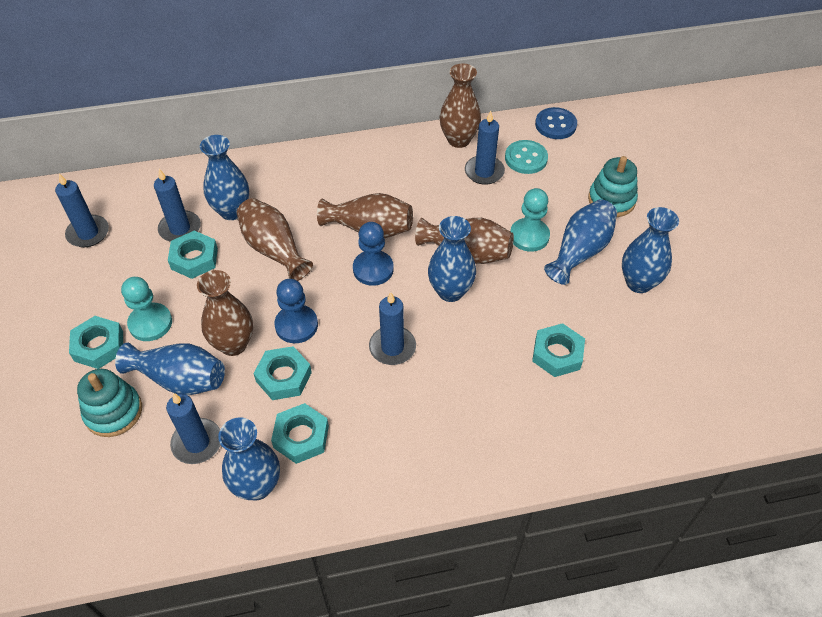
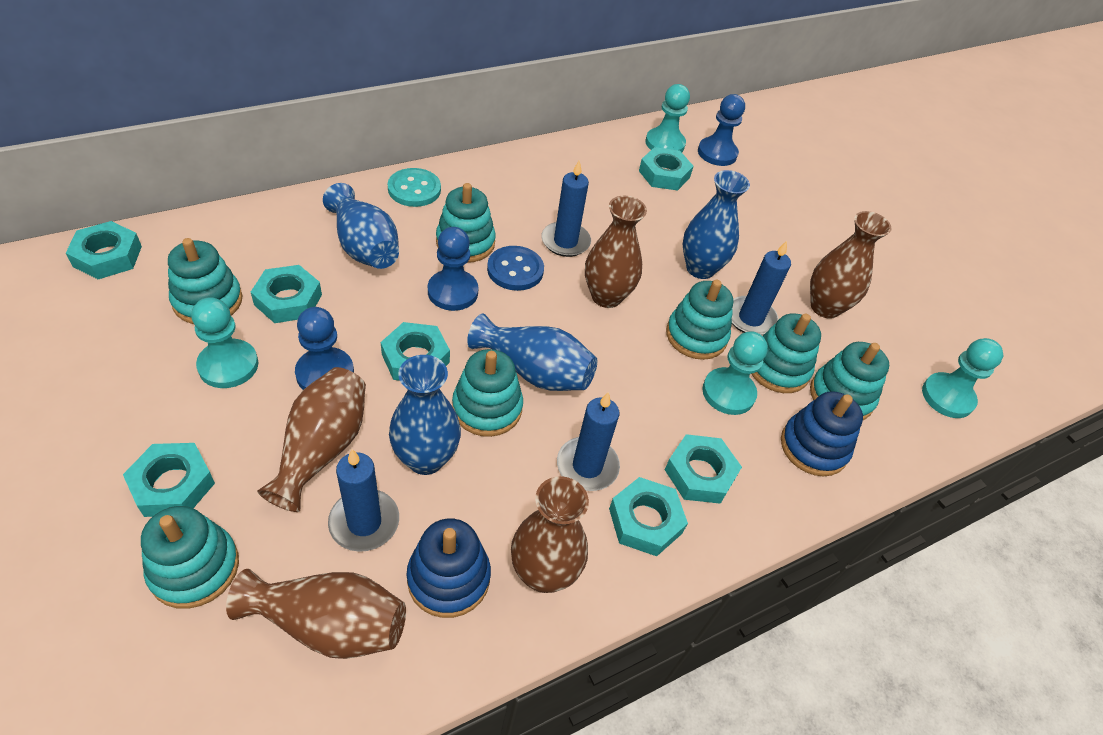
blue candle: 5 -> 4
blue pawn: 2 -> 3
blue stacking toy: 0 -> 2
blue vase: 6 -> 4
turquoise nut: 5 -> 7
turquoise pawn: 2 -> 4
turquoise stacking toy: 2 -> 7

